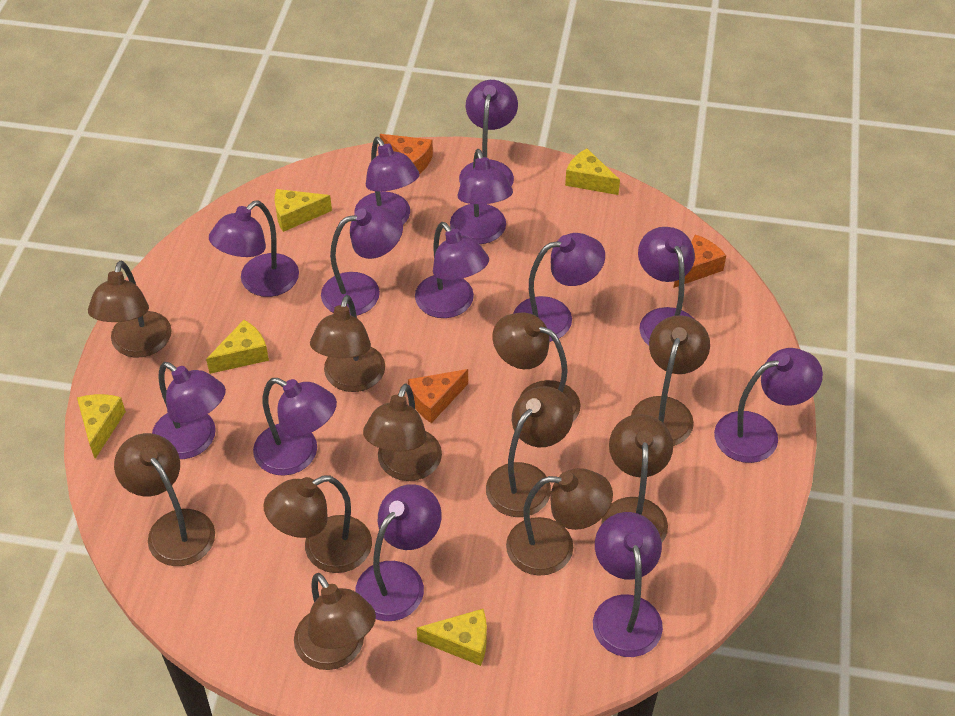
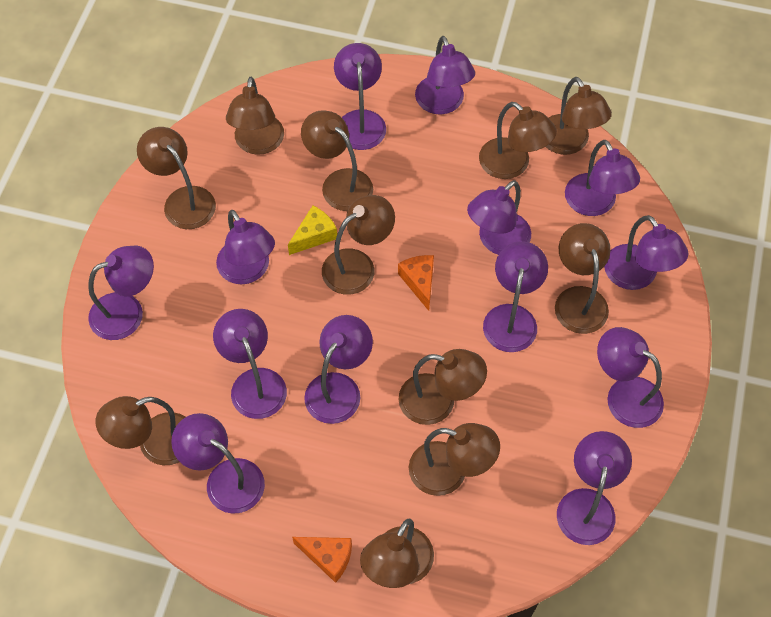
orange cheese: 3 -> 2
yellow cheese: 5 -> 1

